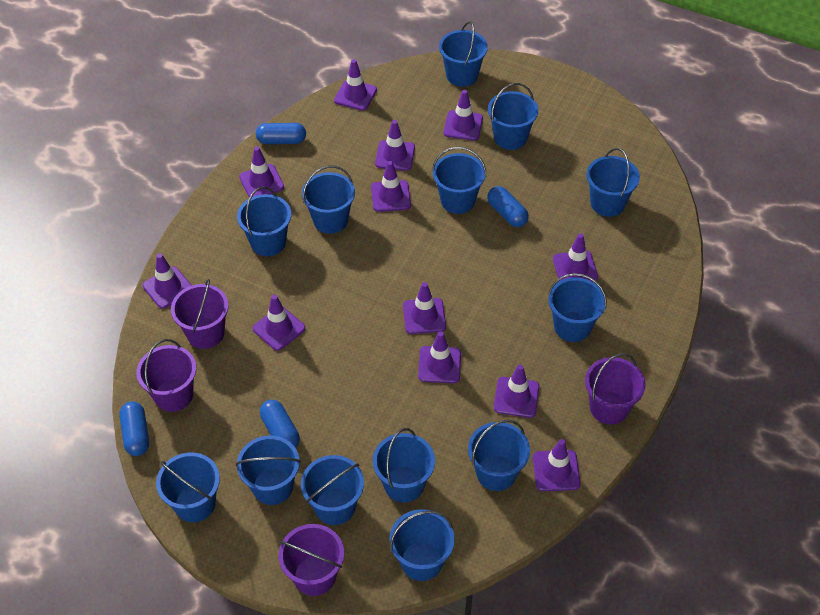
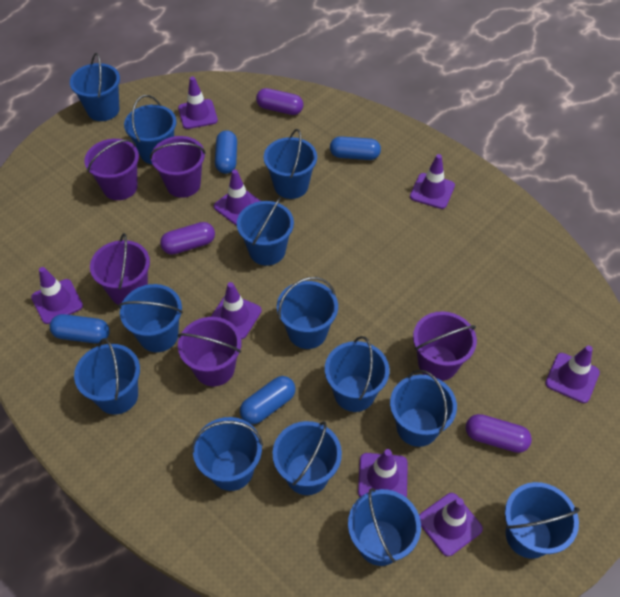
purple bucket: 4 -> 5
purple capsule: 0 -> 3
purple traffic cone: 12 -> 8

